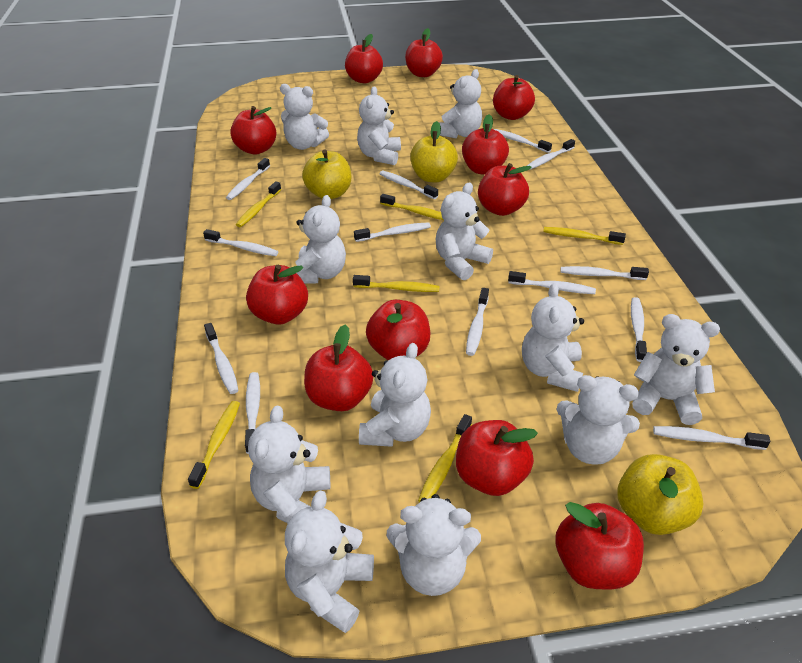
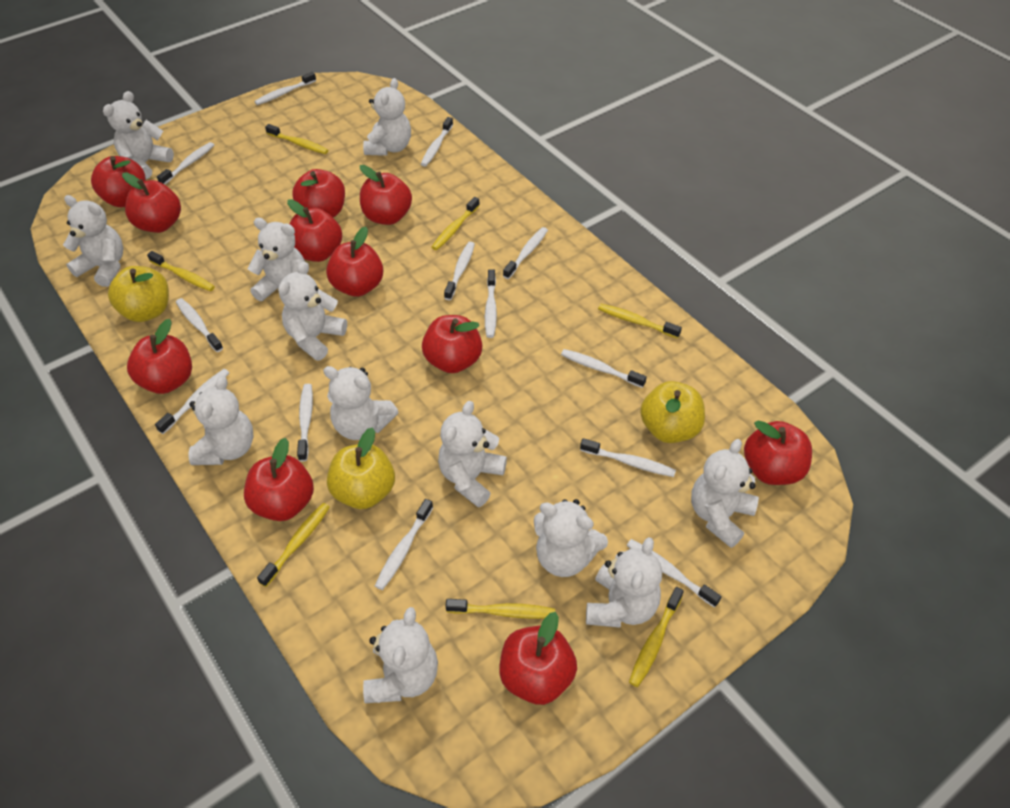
yellow toothbrush: 6 -> 7

